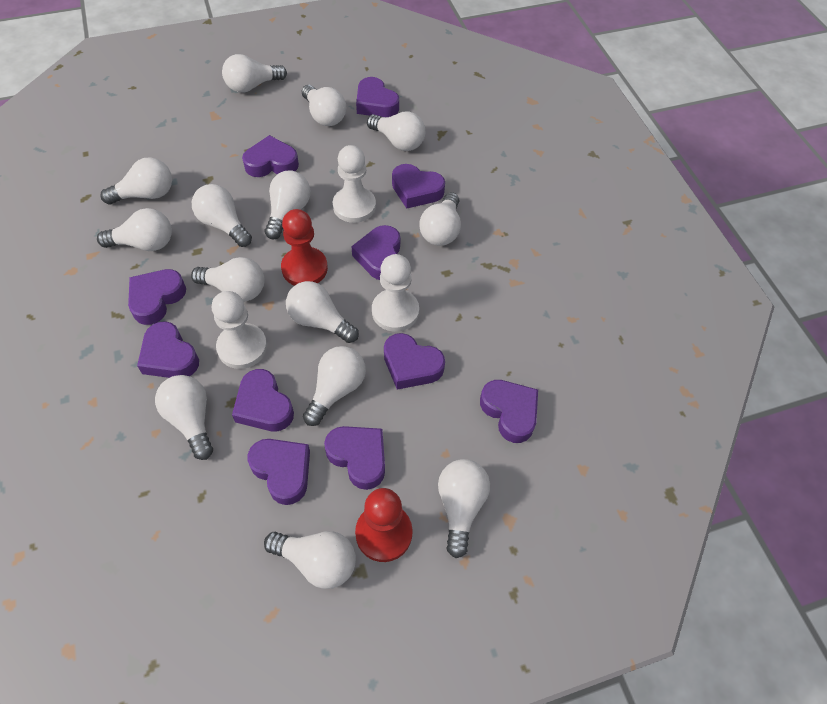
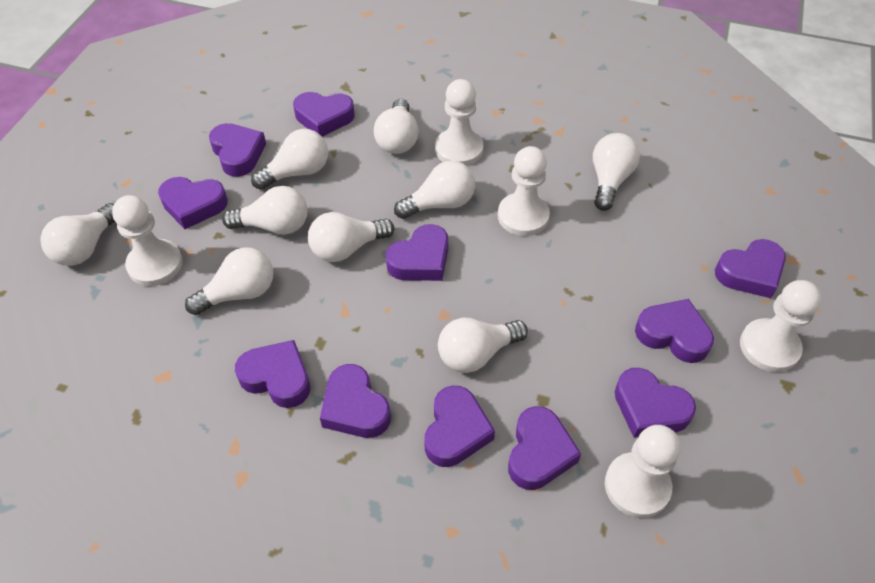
red pawn: 2 -> 0
white light bulb: 14 -> 9
white pawn: 3 -> 5

